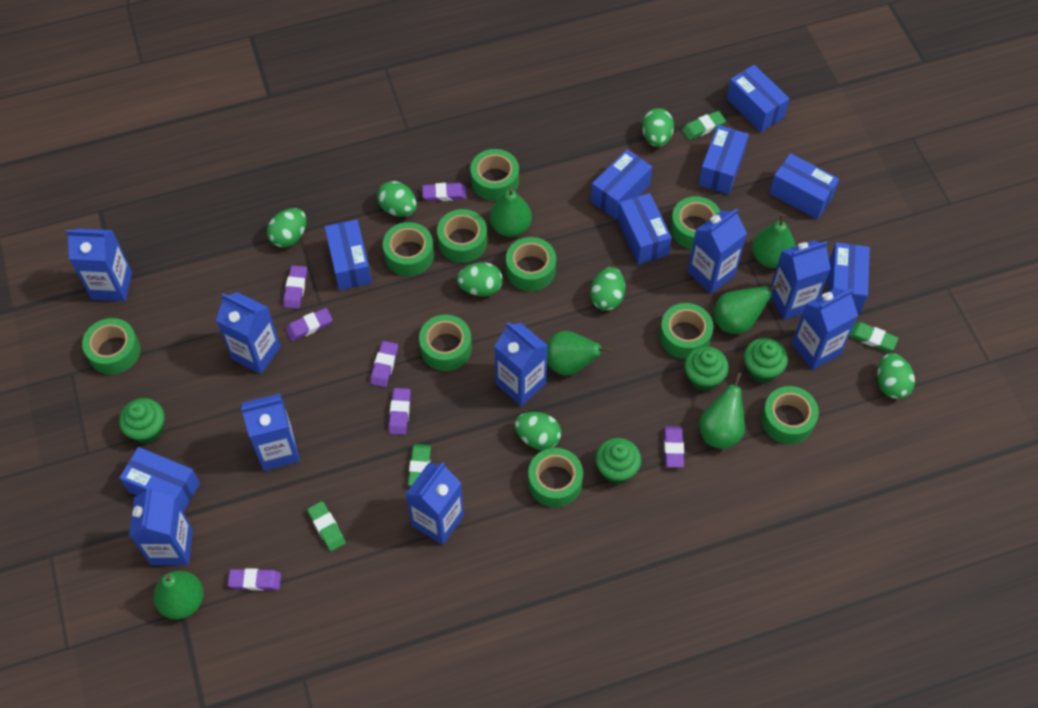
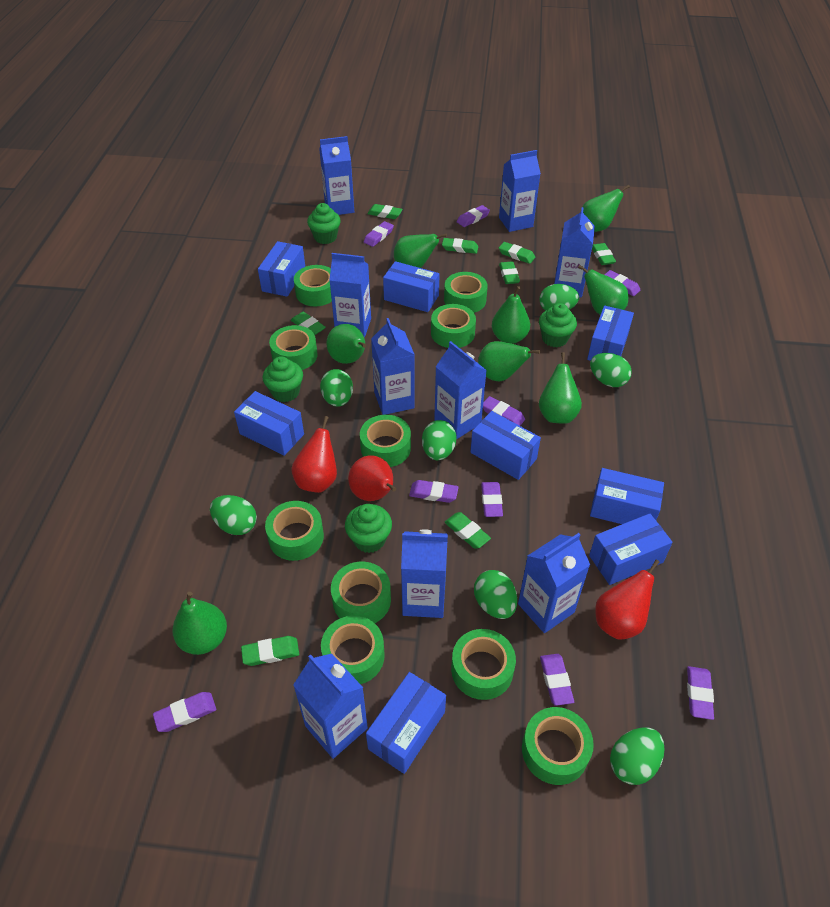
green eraser: 4 -> 8
green pear: 6 -> 8
purple eraser: 7 -> 9
red pear: 0 -> 3

